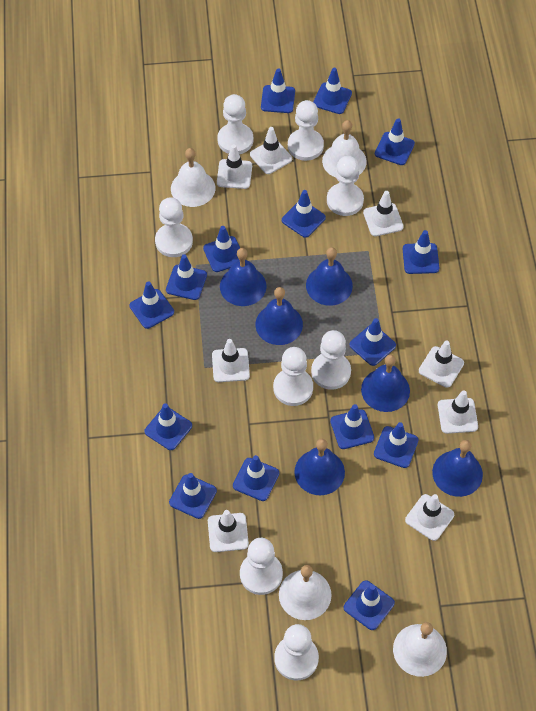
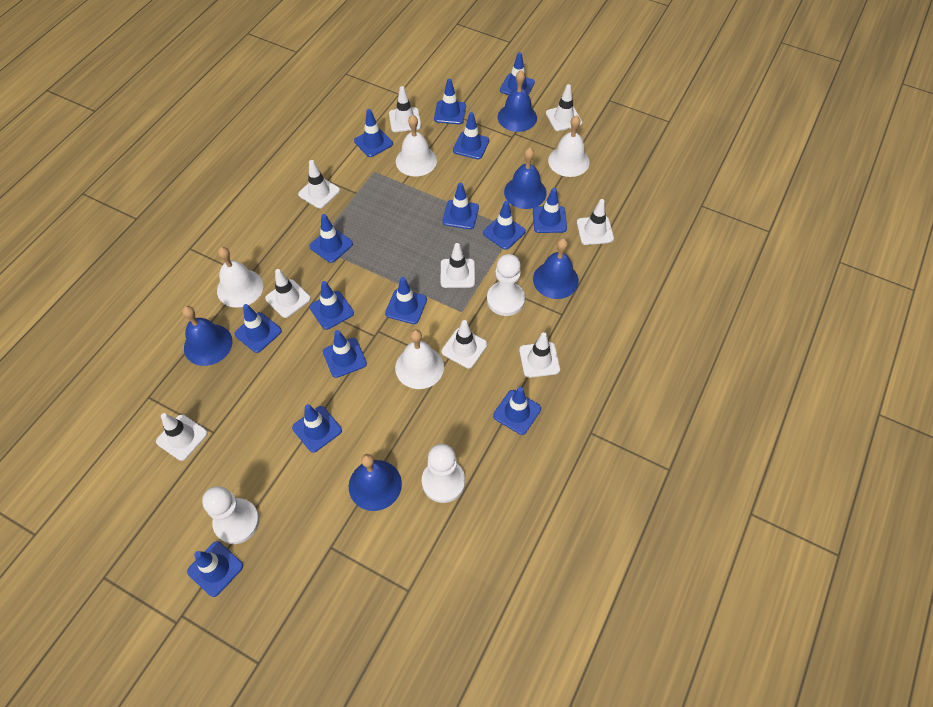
blue bell: 6 -> 5
white pawn: 8 -> 3
white traffic cone: 8 -> 9

